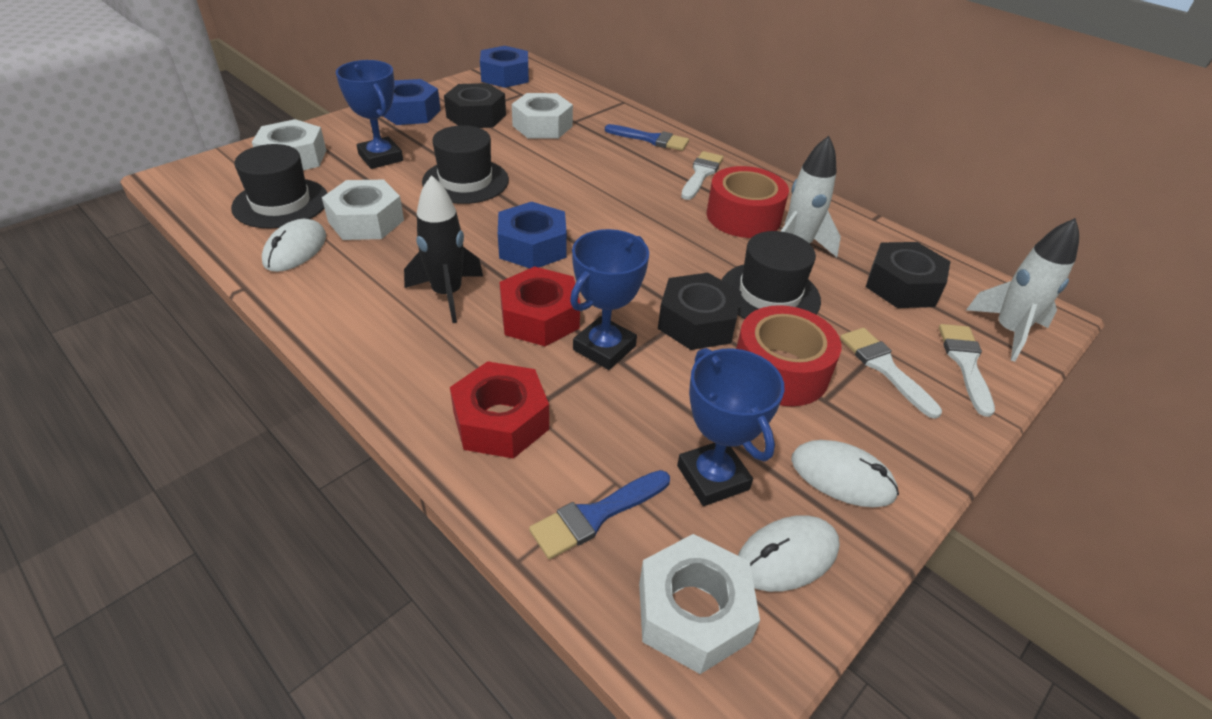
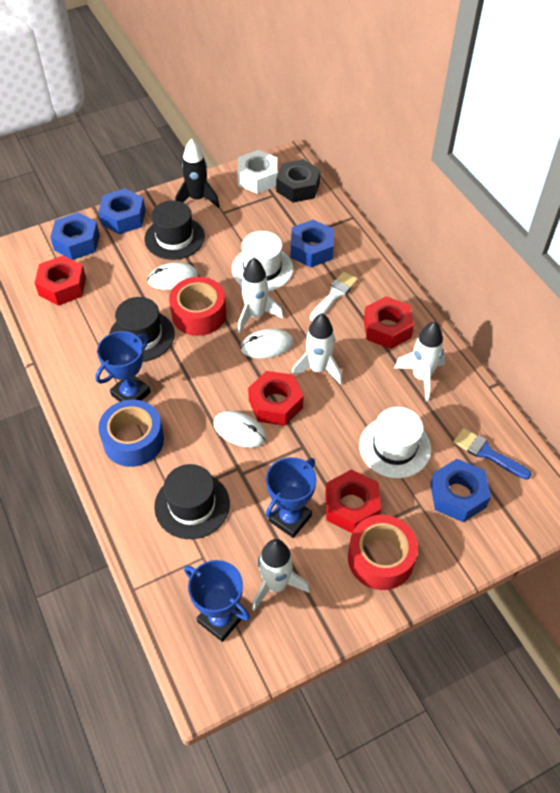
black nut: 3 -> 1
blue brush: 2 -> 1
blue nut: 3 -> 4
blue tape: 0 -> 1
red nut: 2 -> 4
white brush: 3 -> 1
white hat: 0 -> 2
white nut: 4 -> 1
white rocket: 2 -> 4

